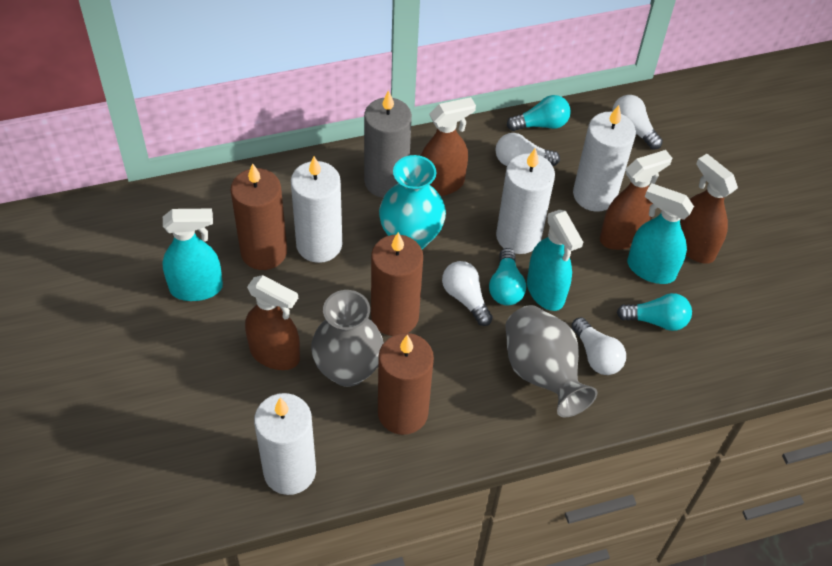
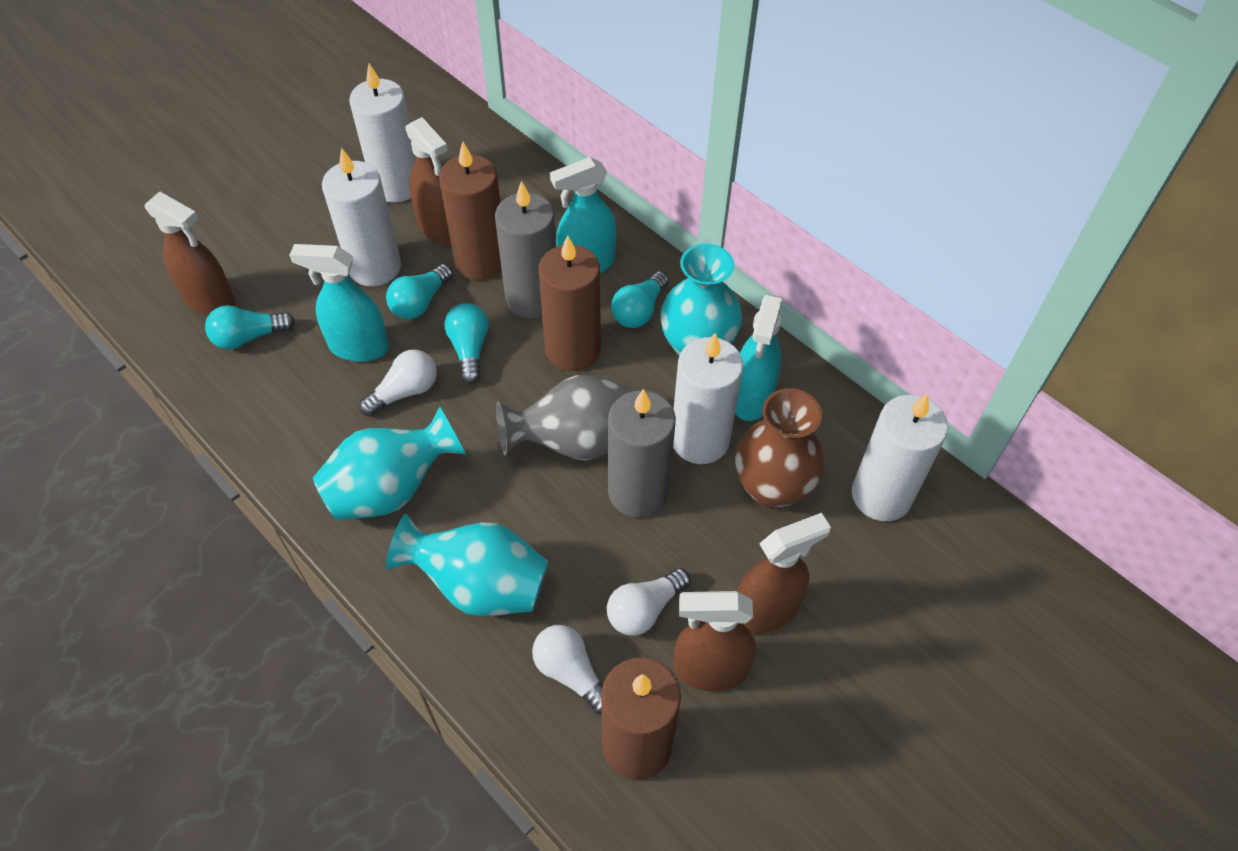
brown vase: 0 -> 1
grey candle: 1 -> 2
grey vase: 2 -> 1
turquoise light bulb: 3 -> 4
turquoise vase: 1 -> 3
white light bulb: 4 -> 3

